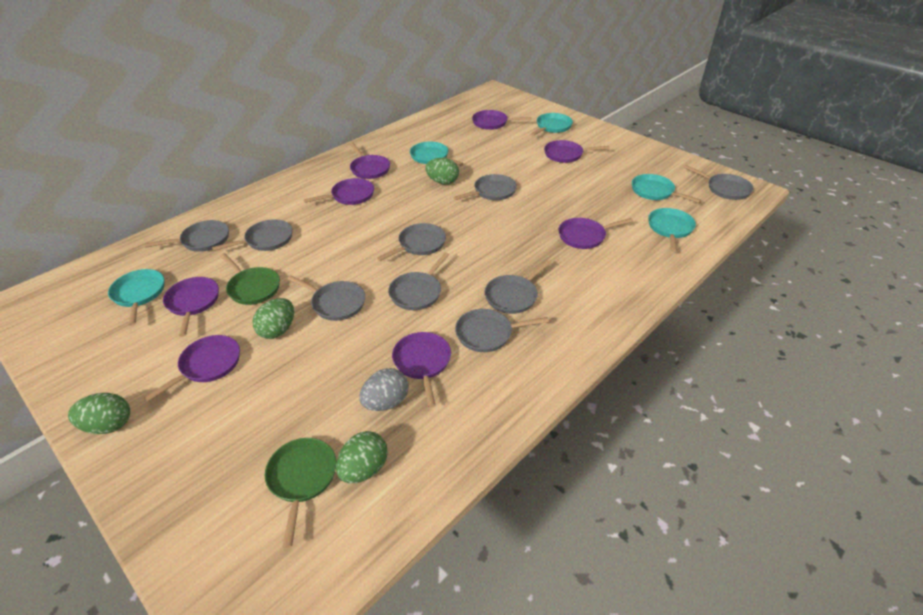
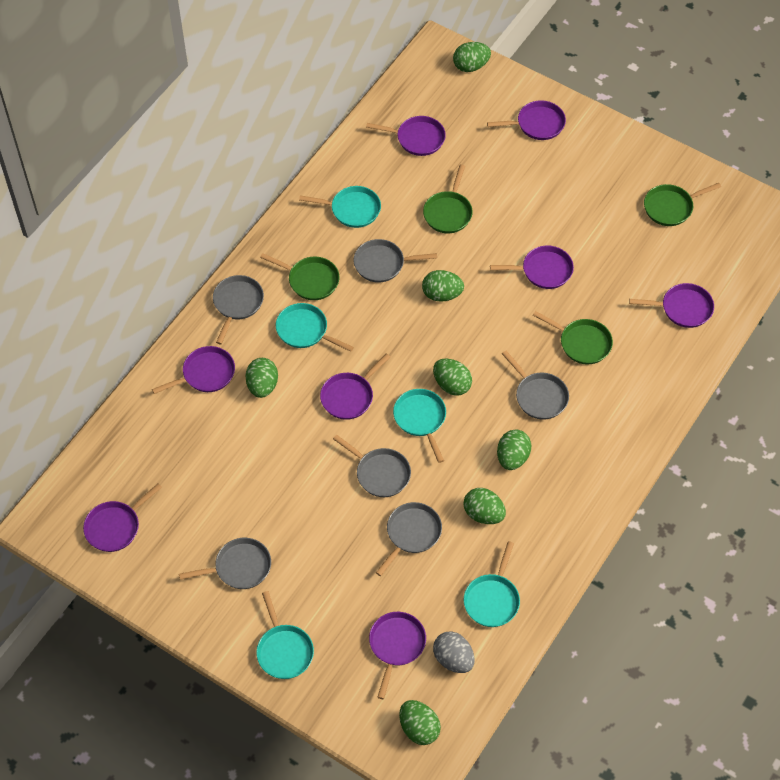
green egg: 4 -> 7
green pan: 2 -> 4
grey pan: 9 -> 6

